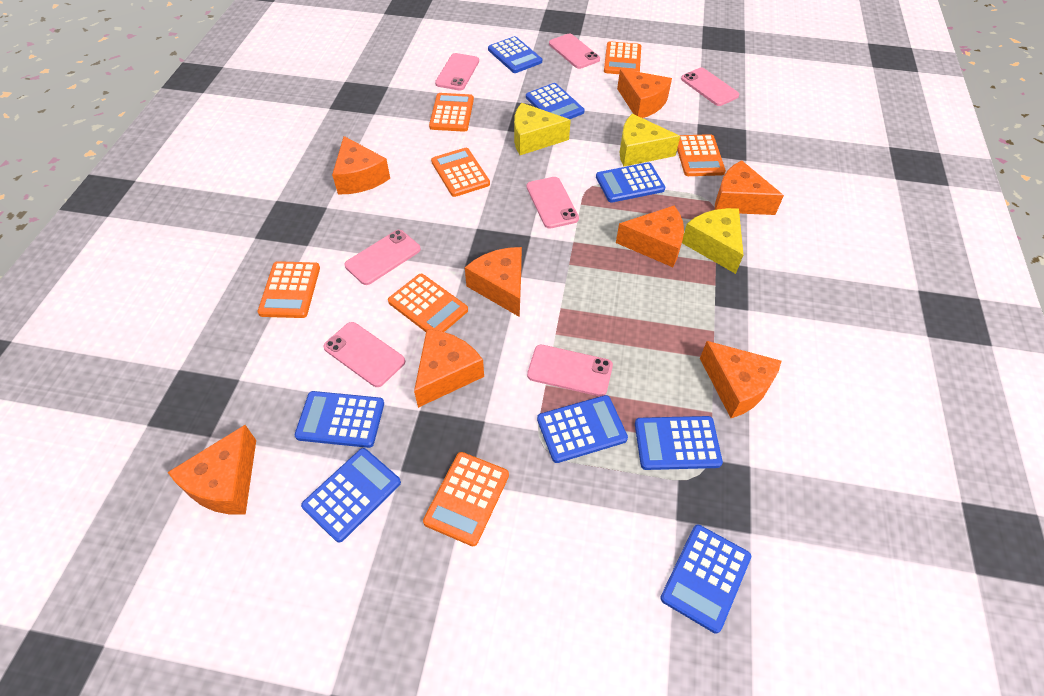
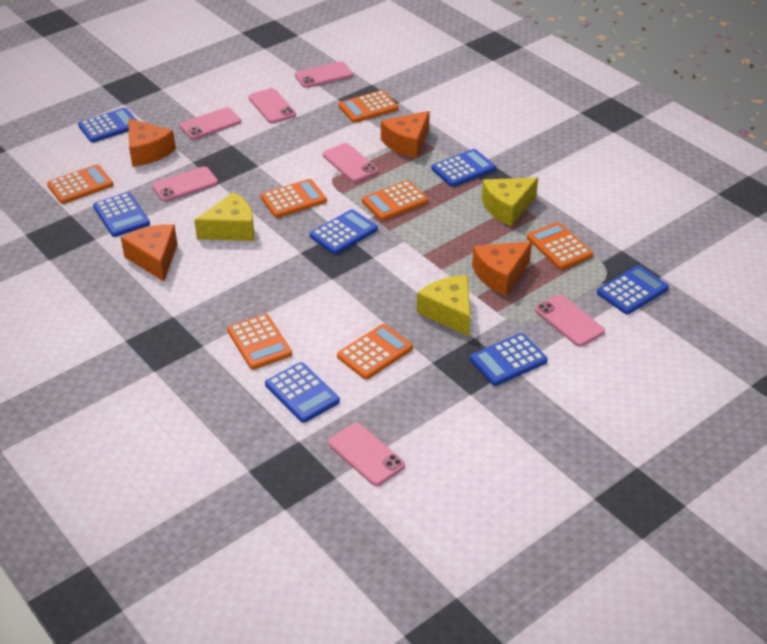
blue calculator: 8 -> 7
orange cheese: 8 -> 4

